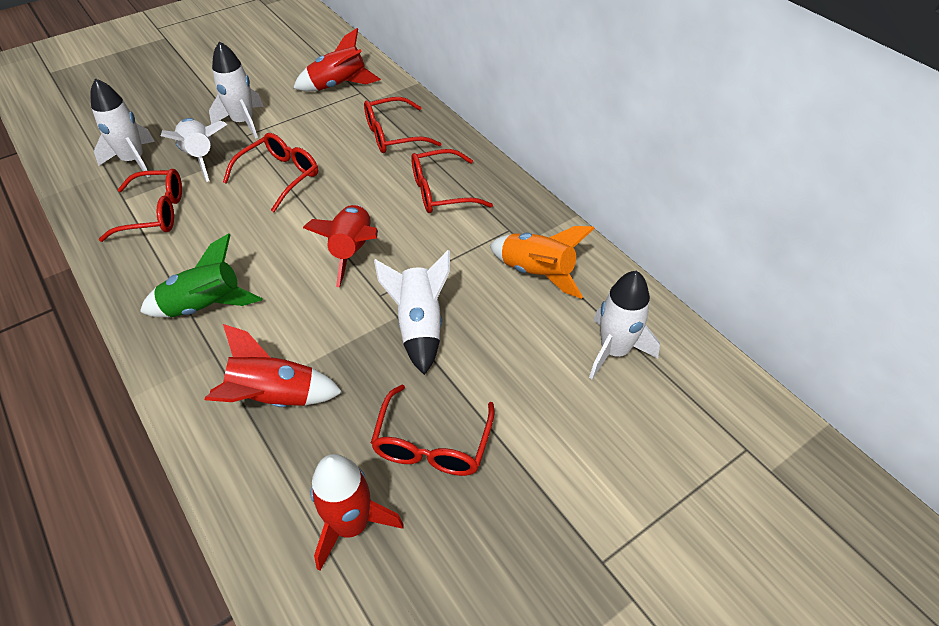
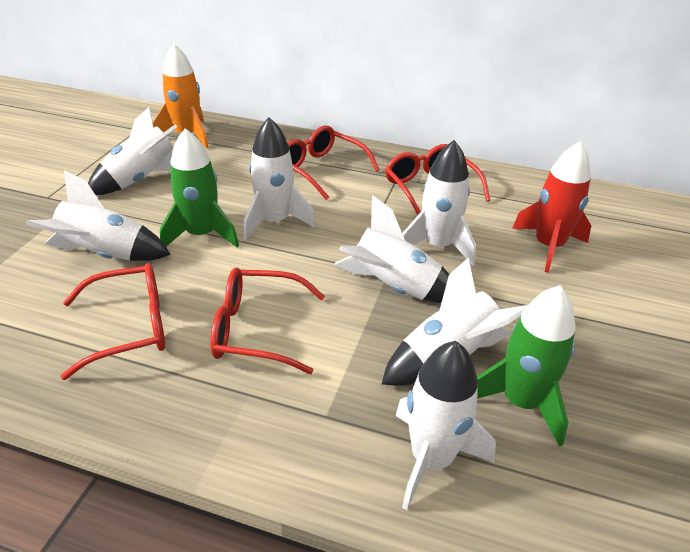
green rocket: 1 -> 2
red glasses: 5 -> 4
red rocket: 4 -> 1
white rocket: 5 -> 7

